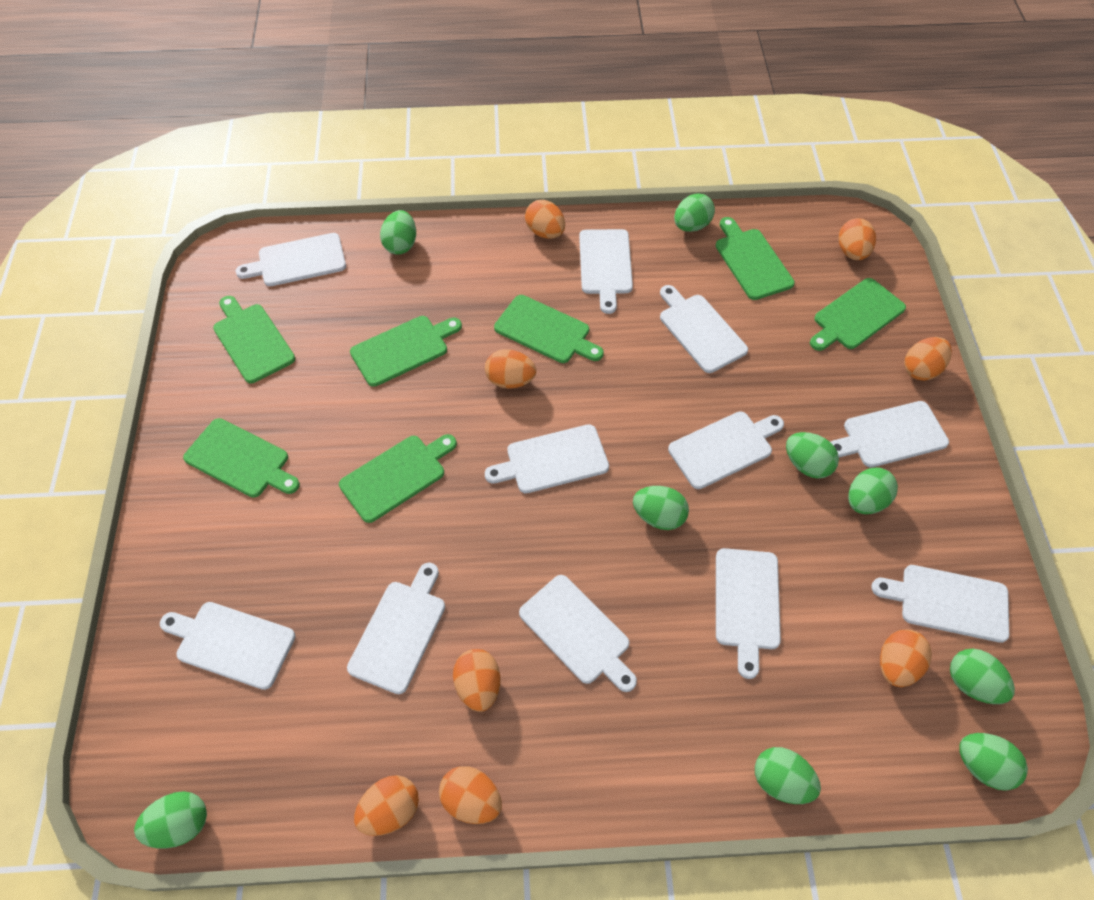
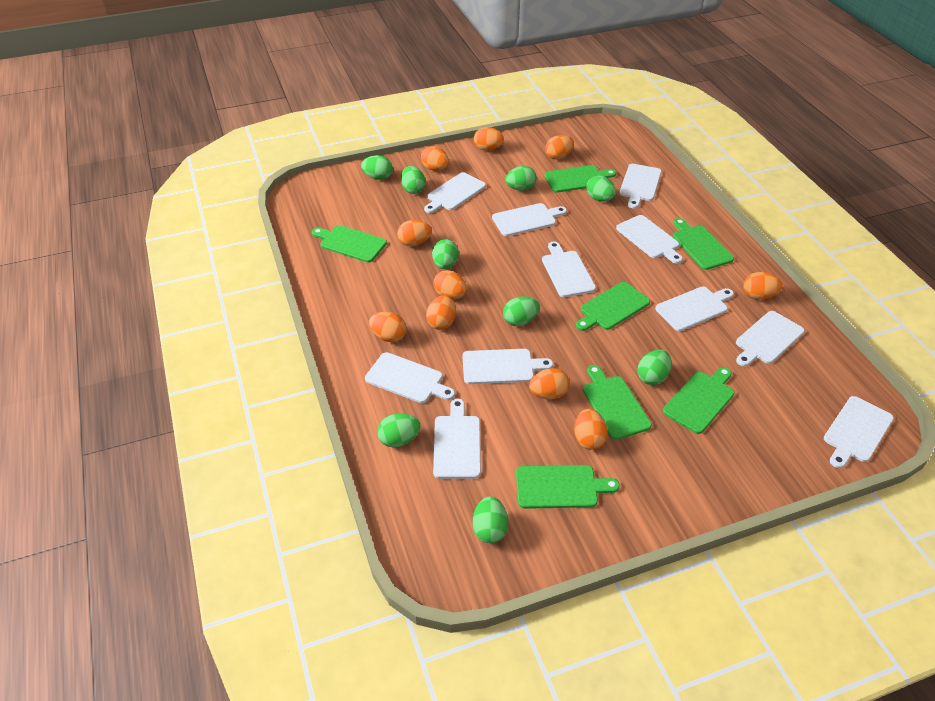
orange egg: 8 -> 10

